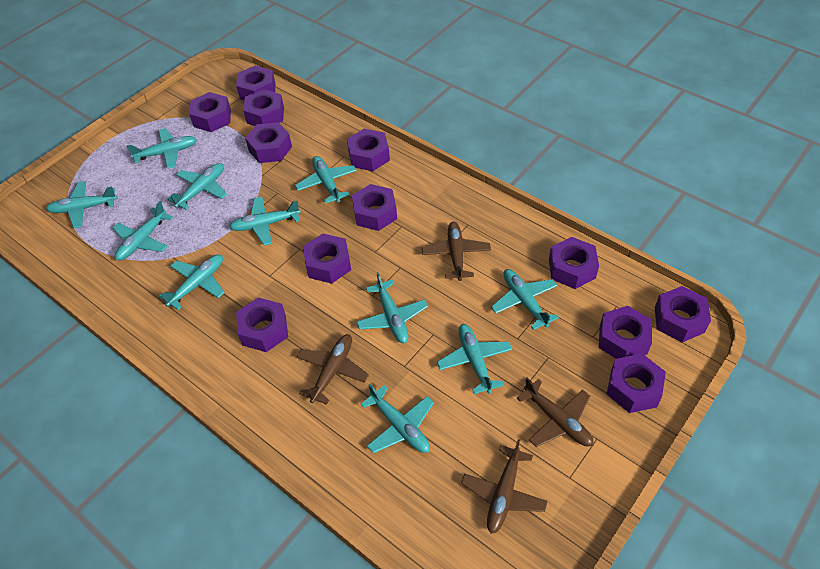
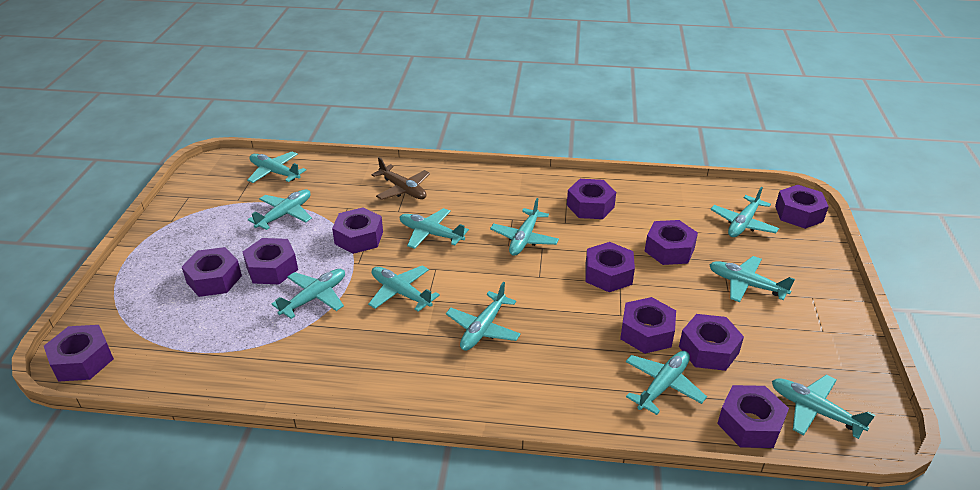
brown plane: 4 -> 1
purple nut: 12 -> 11

